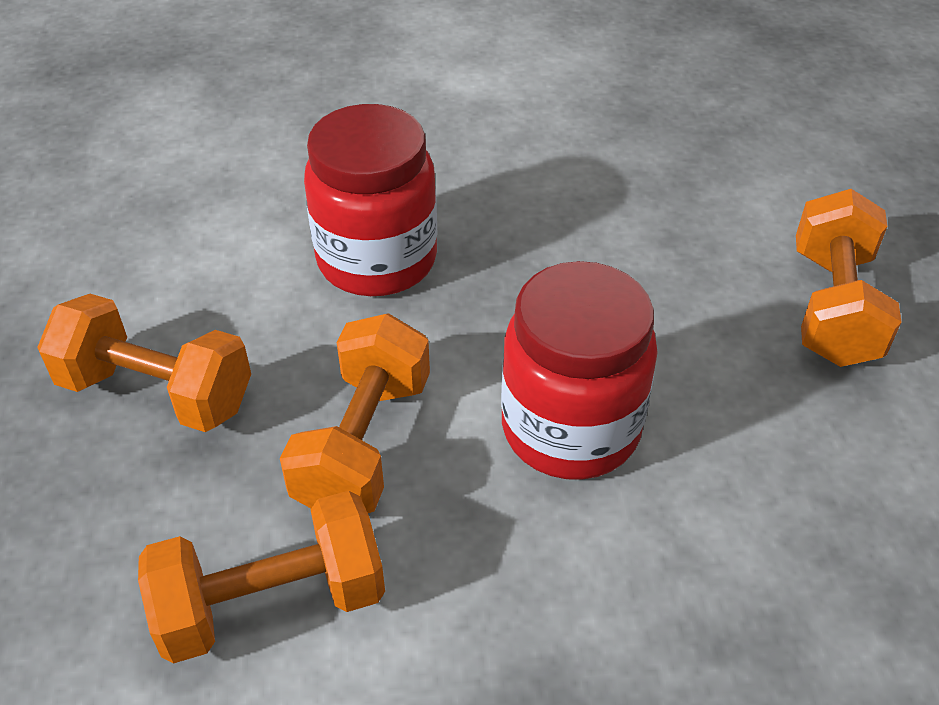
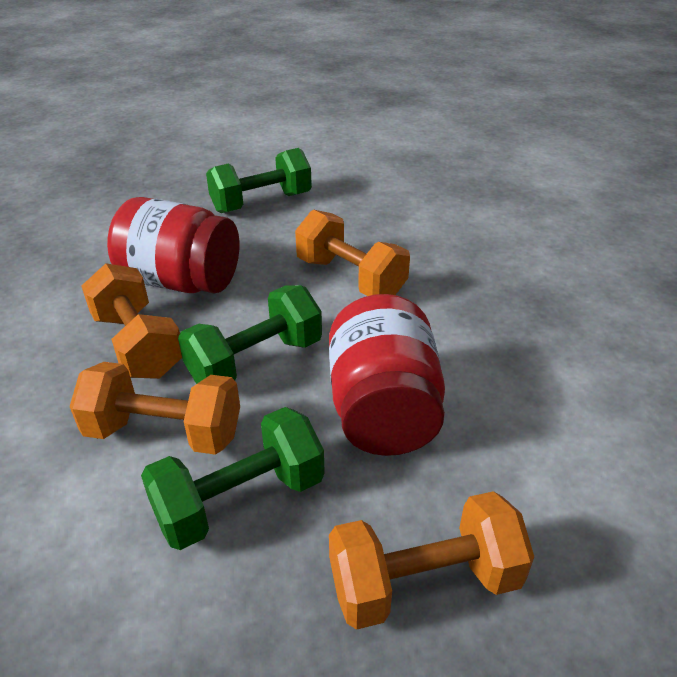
green dumbbell: 0 -> 3

